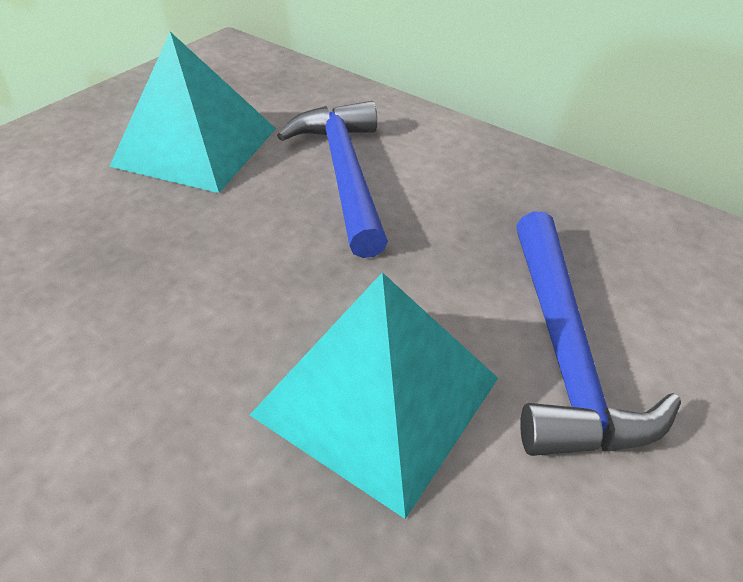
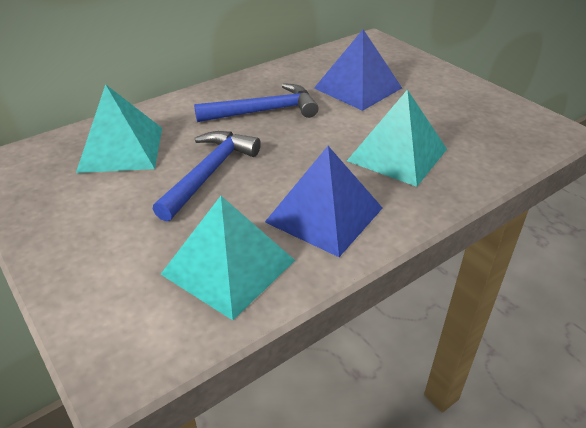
blue pyramid: 0 -> 2
turquoise pyramid: 2 -> 3

